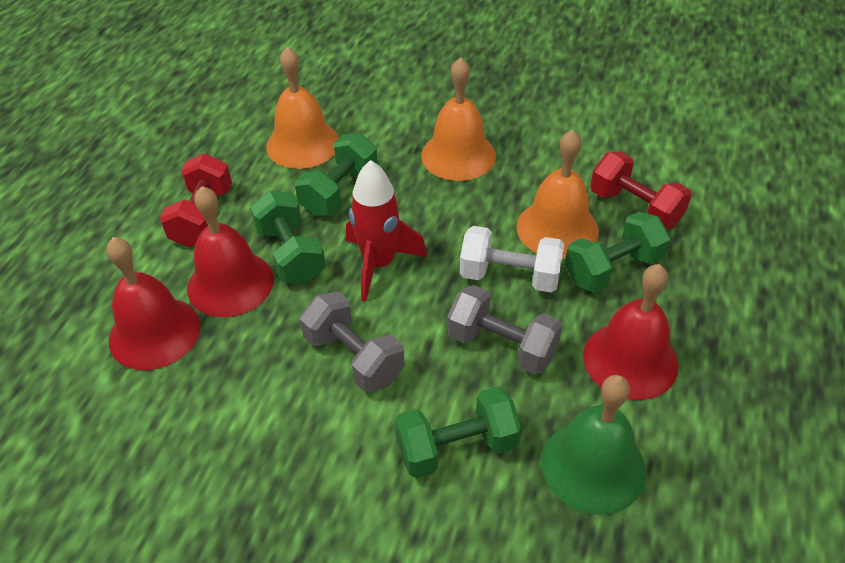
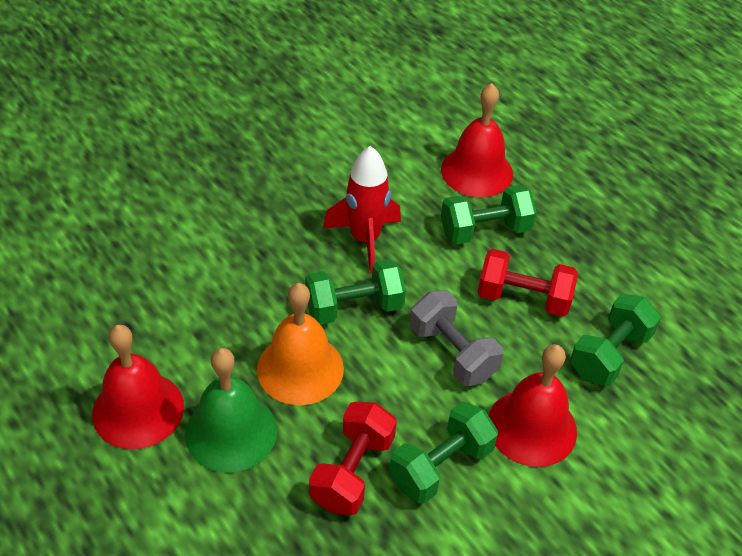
grey dumbbell: 2 -> 1
orange bell: 3 -> 1
white dumbbell: 1 -> 0

